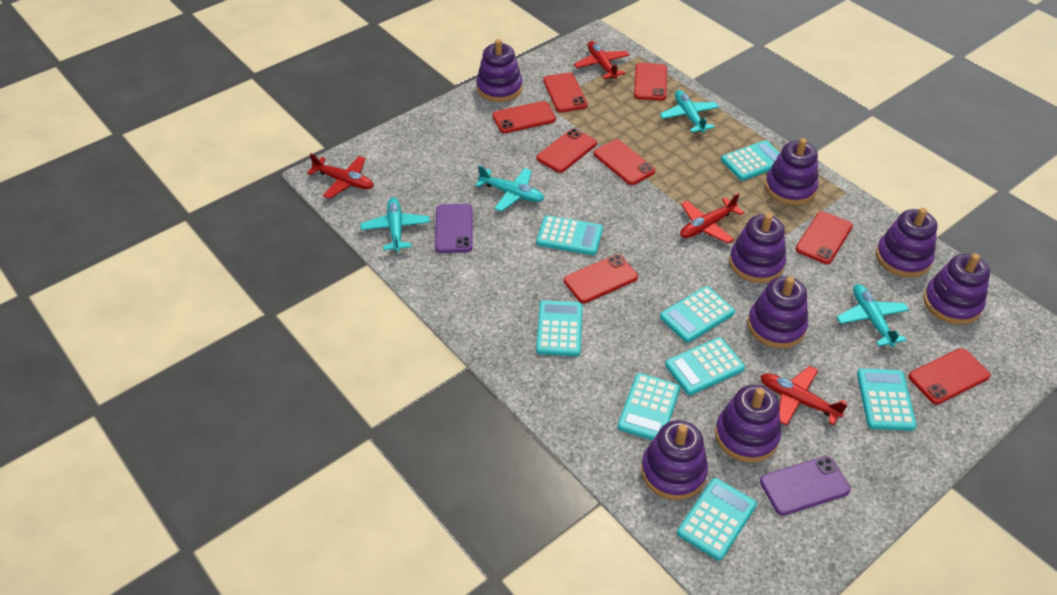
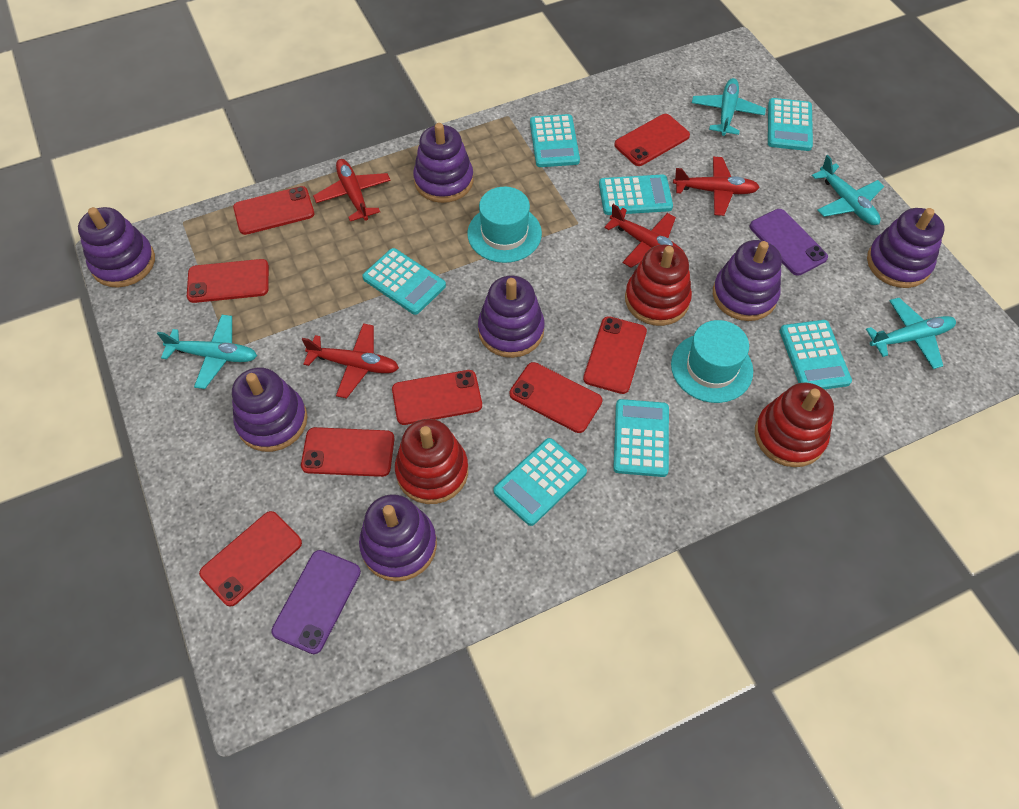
purple stacking toy: 8 -> 7
red stacking toy: 0 -> 3
turquoise calculator: 8 -> 7
turquoise hat: 0 -> 2

